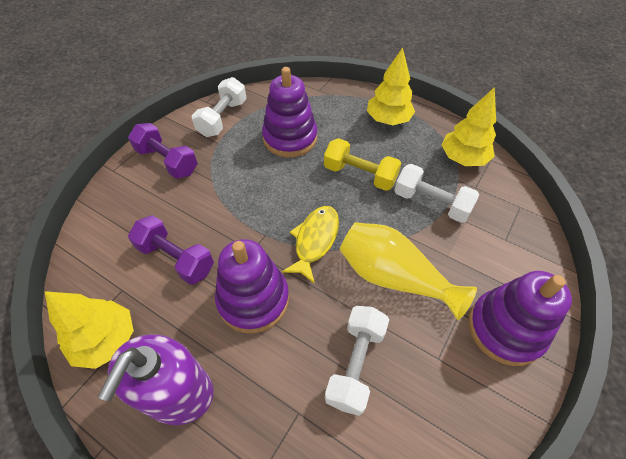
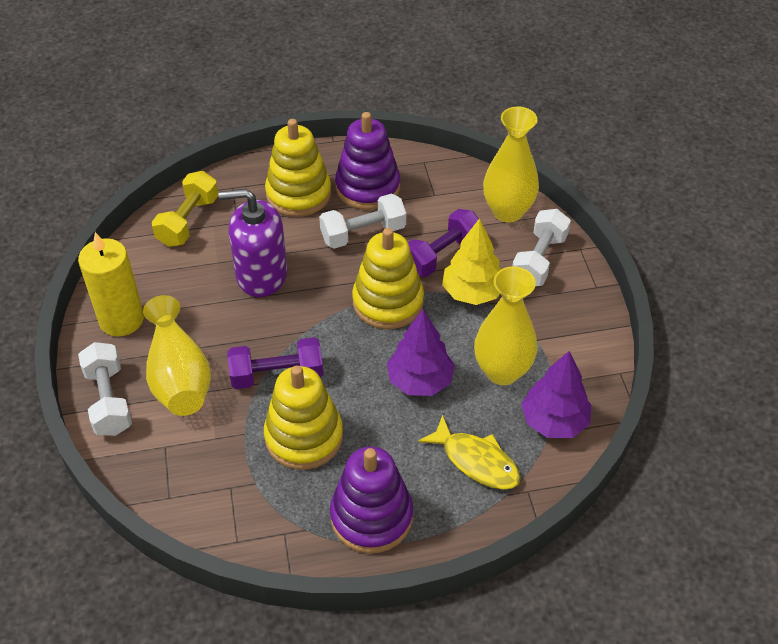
purple stacking toy: 3 -> 2
purple tree: 0 -> 2
yellow candle: 0 -> 1
yellow stacking toy: 0 -> 3
yellow tree: 3 -> 1
yellow vase: 1 -> 3

